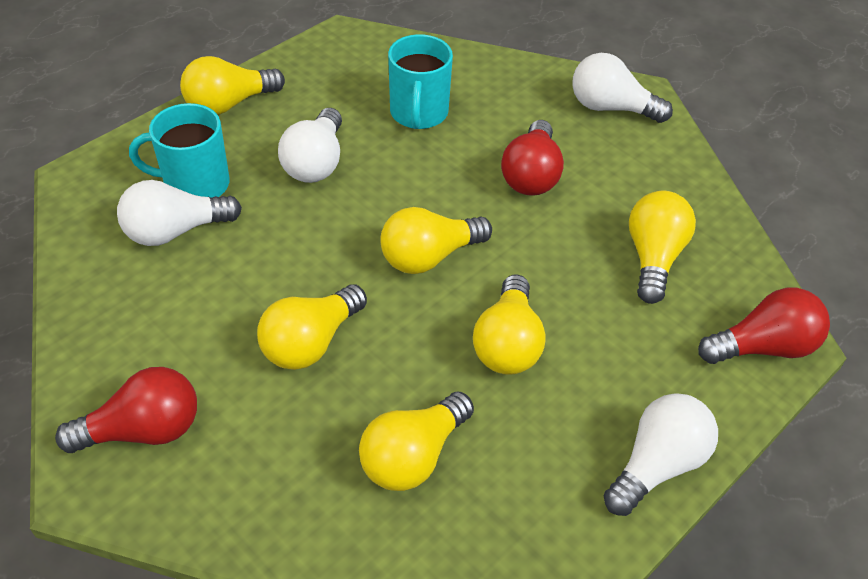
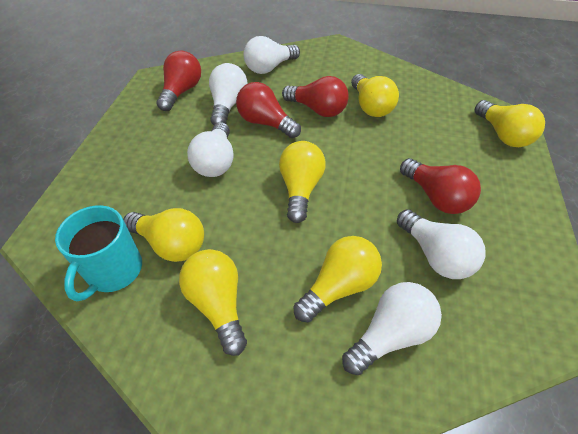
red light bulb: 3 -> 4
turquoise mug: 2 -> 1
white light bulb: 4 -> 5

